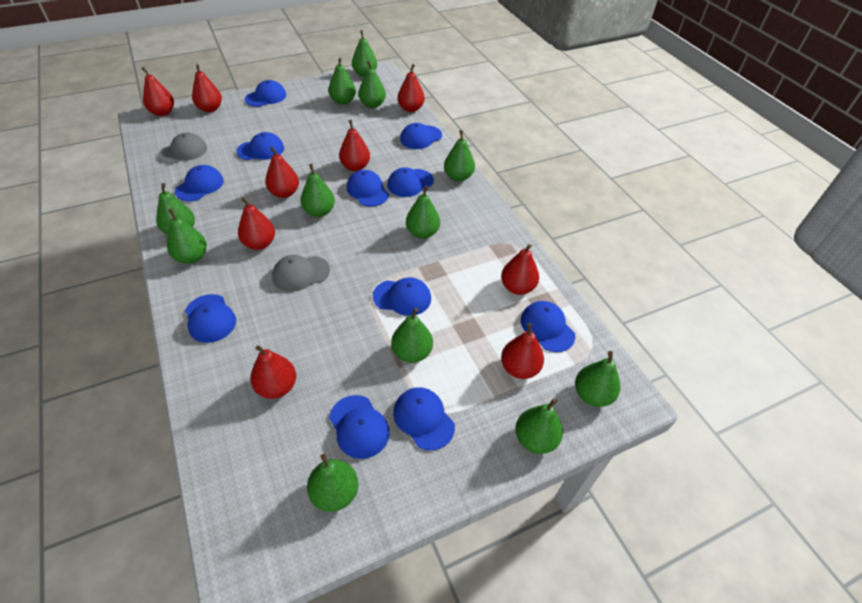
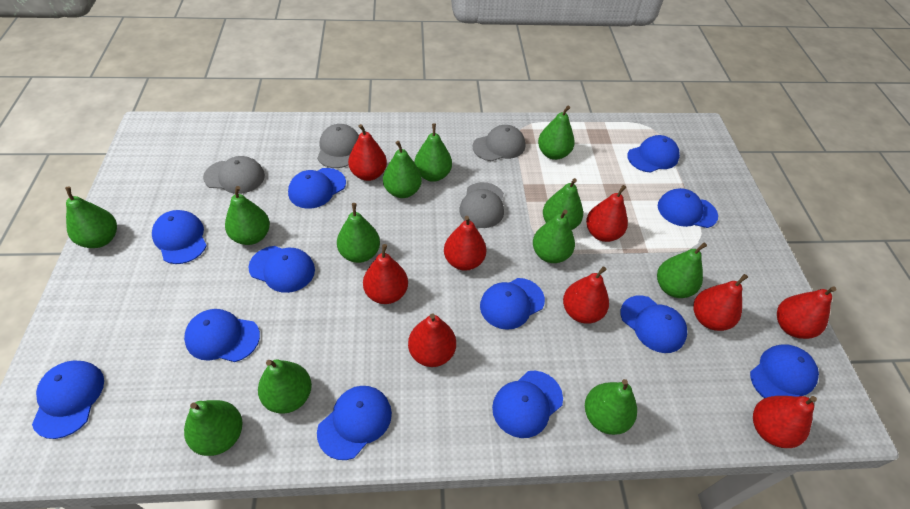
blue cap: 11 -> 12
grey cap: 2 -> 4

